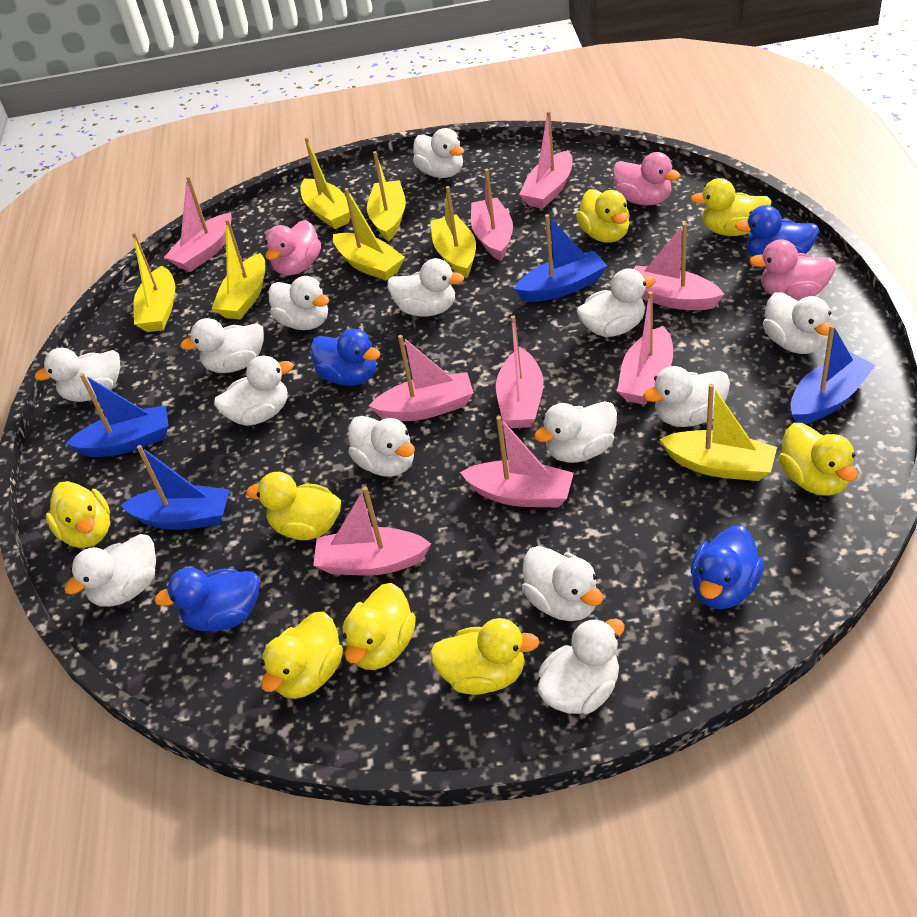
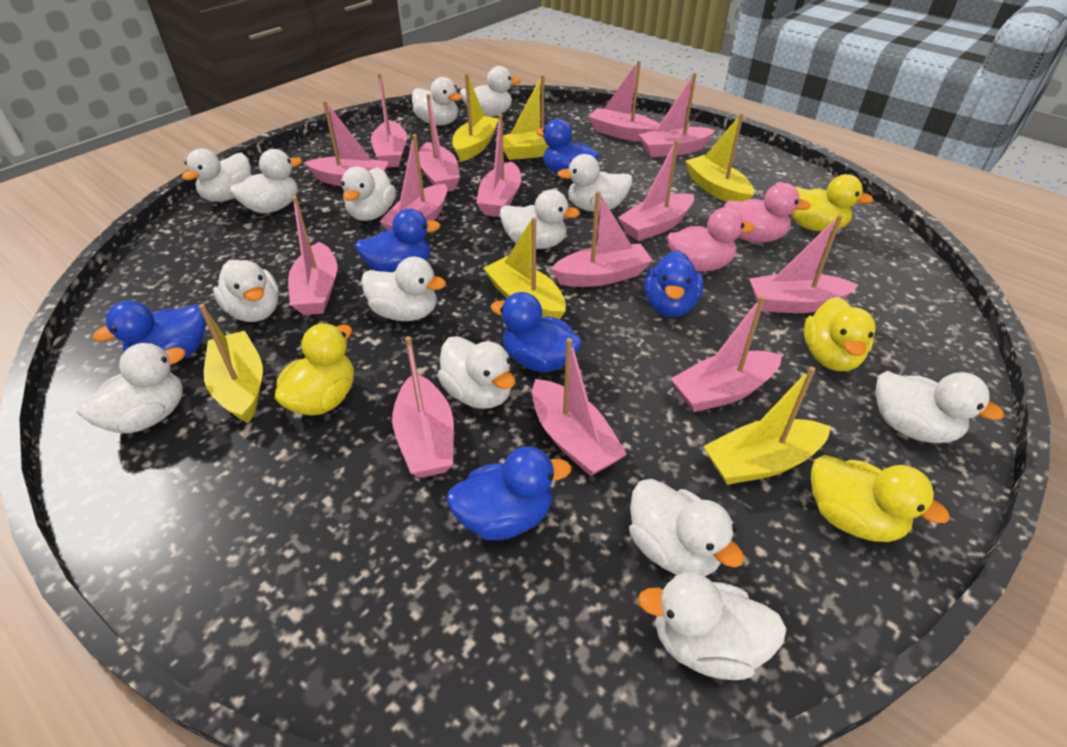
blue boat: 4 -> 0
blue duck: 4 -> 6
pink boat: 9 -> 14
pink duck: 3 -> 2
yellow boat: 7 -> 6
yellow duck: 8 -> 4

